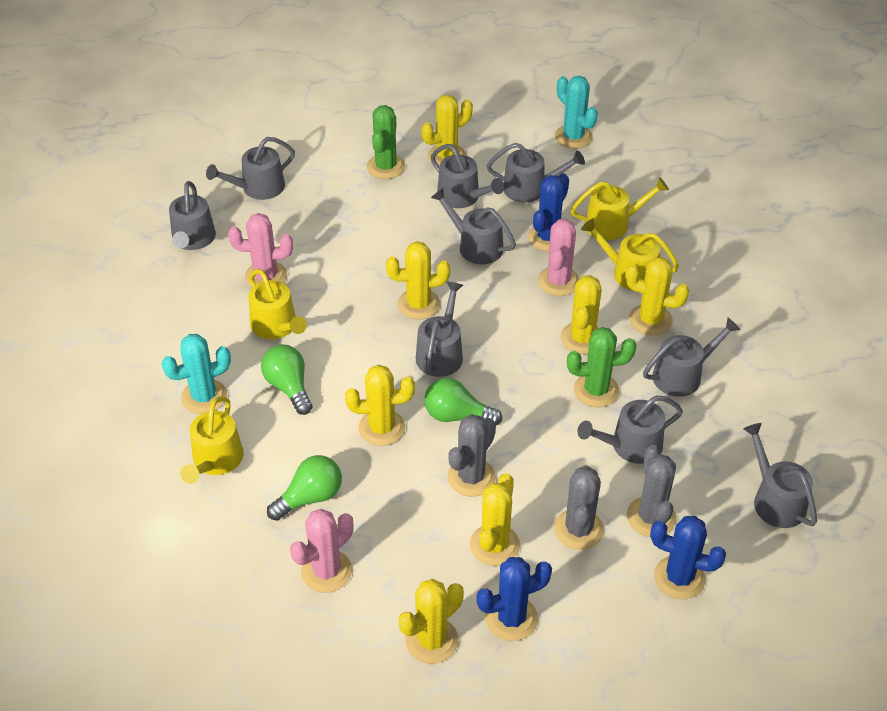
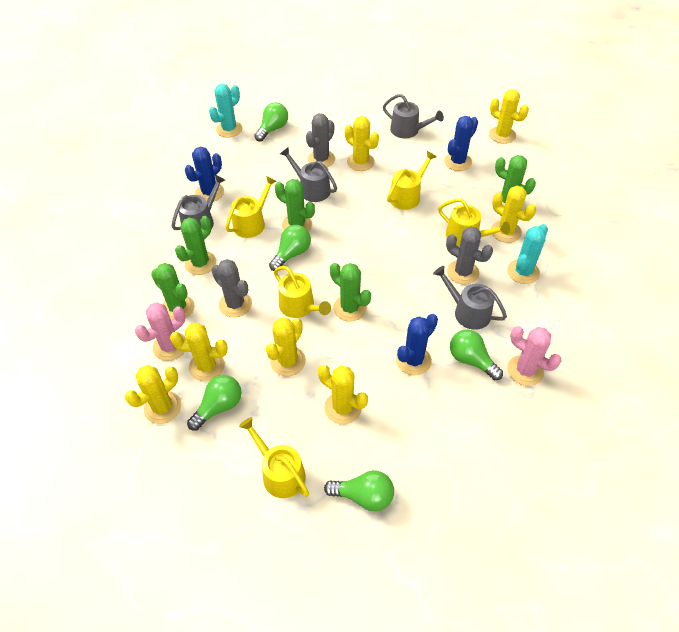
green cactus: 2 -> 5
green light bulb: 3 -> 5
grey watering can: 9 -> 4
pink cactus: 3 -> 2
yellow watering can: 4 -> 5

